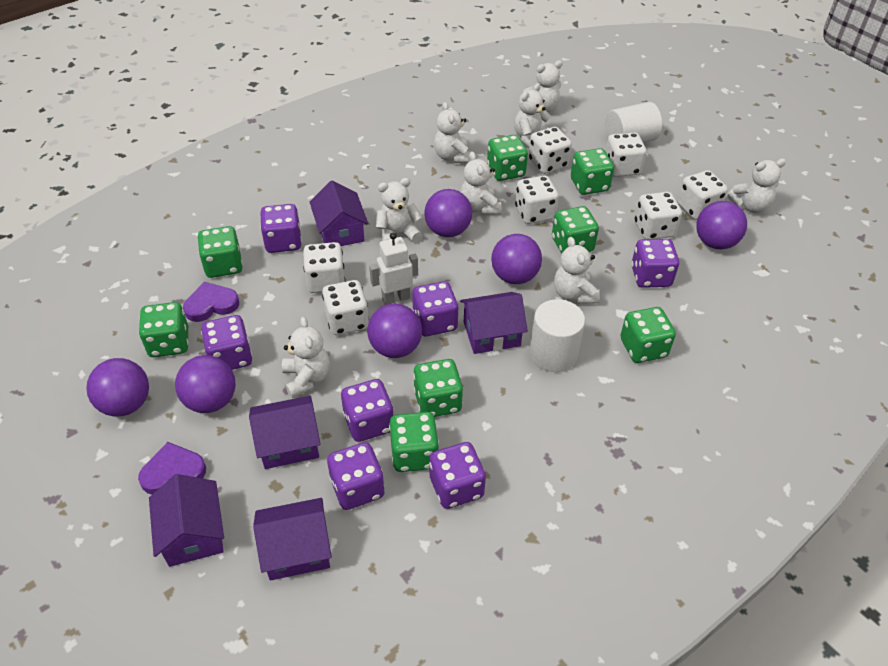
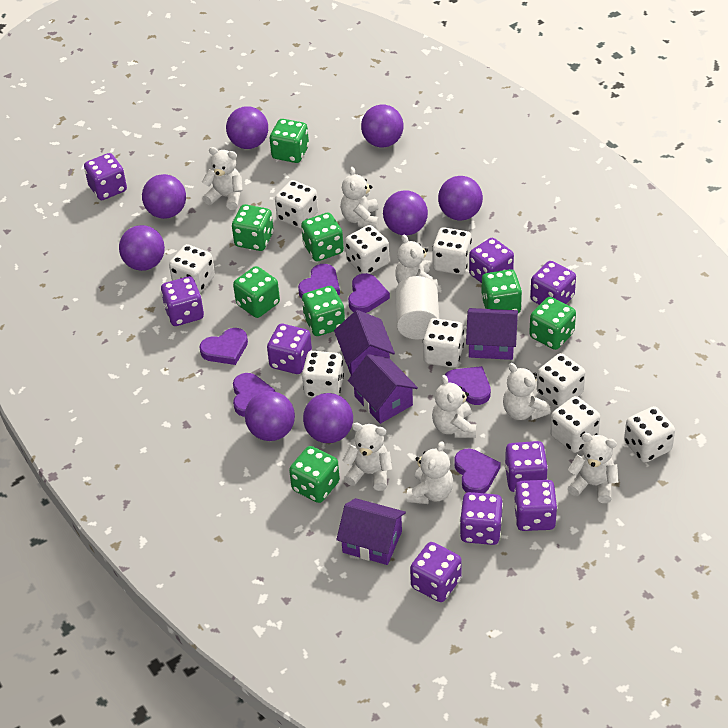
purple ball: 6 -> 8
purple dice: 7 -> 9
purple heart: 2 -> 6
purple house: 5 -> 4
white cylinder: 2 -> 1
white dice: 7 -> 9
white robot: 1 -> 0

